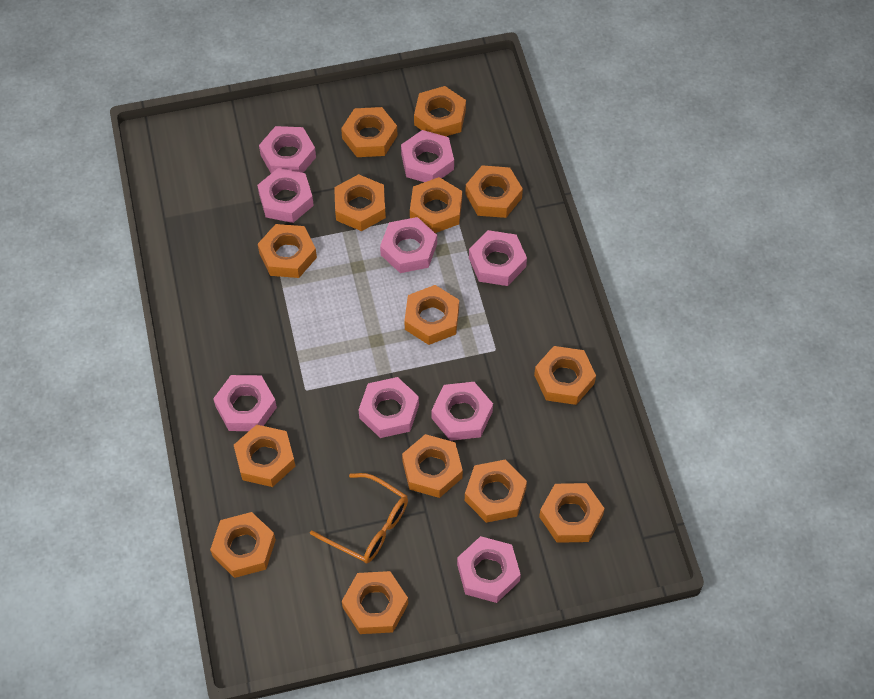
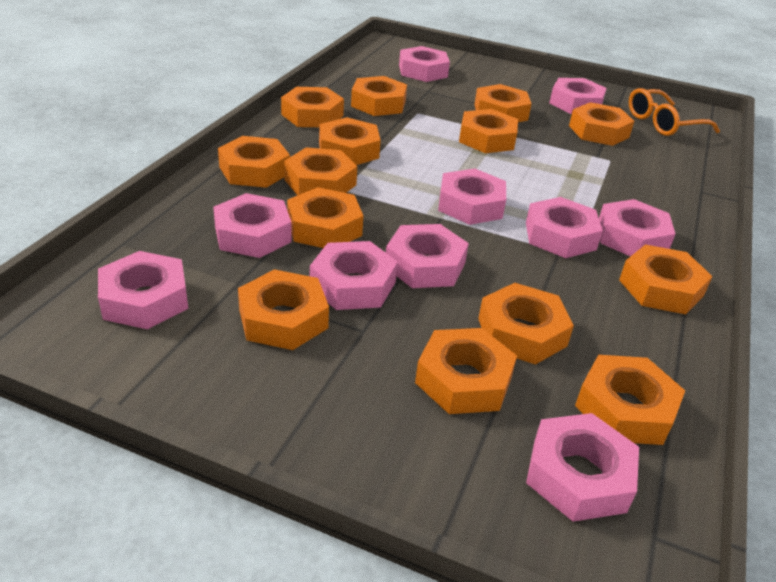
pink nut: 9 -> 10

